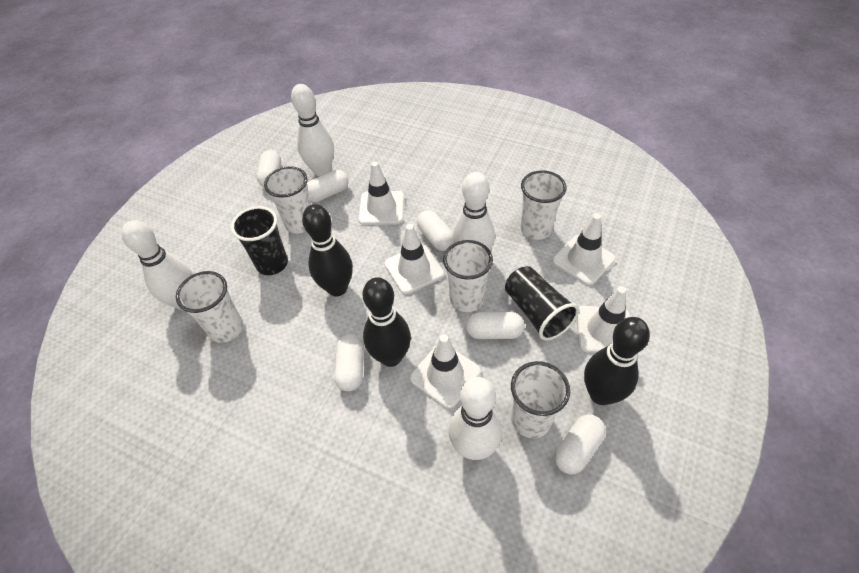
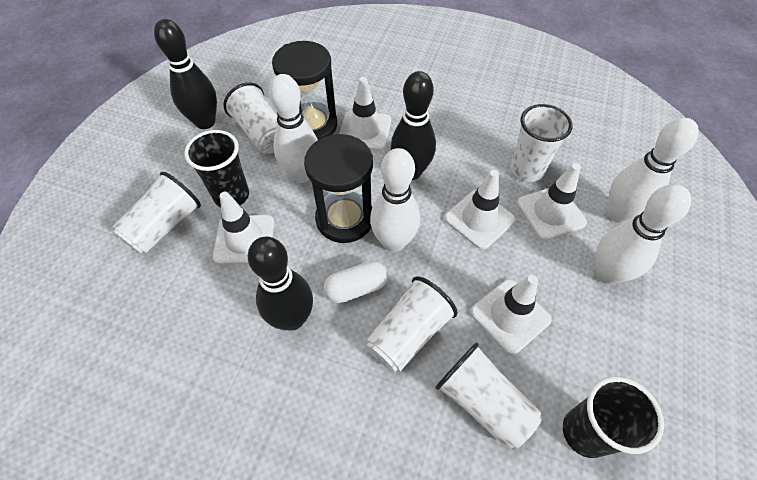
black hourglass: 0 -> 2
white capsule: 6 -> 1

